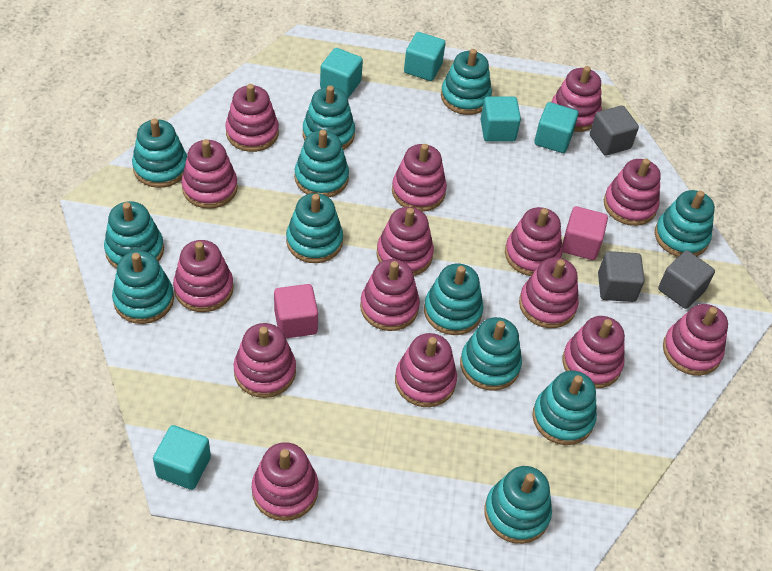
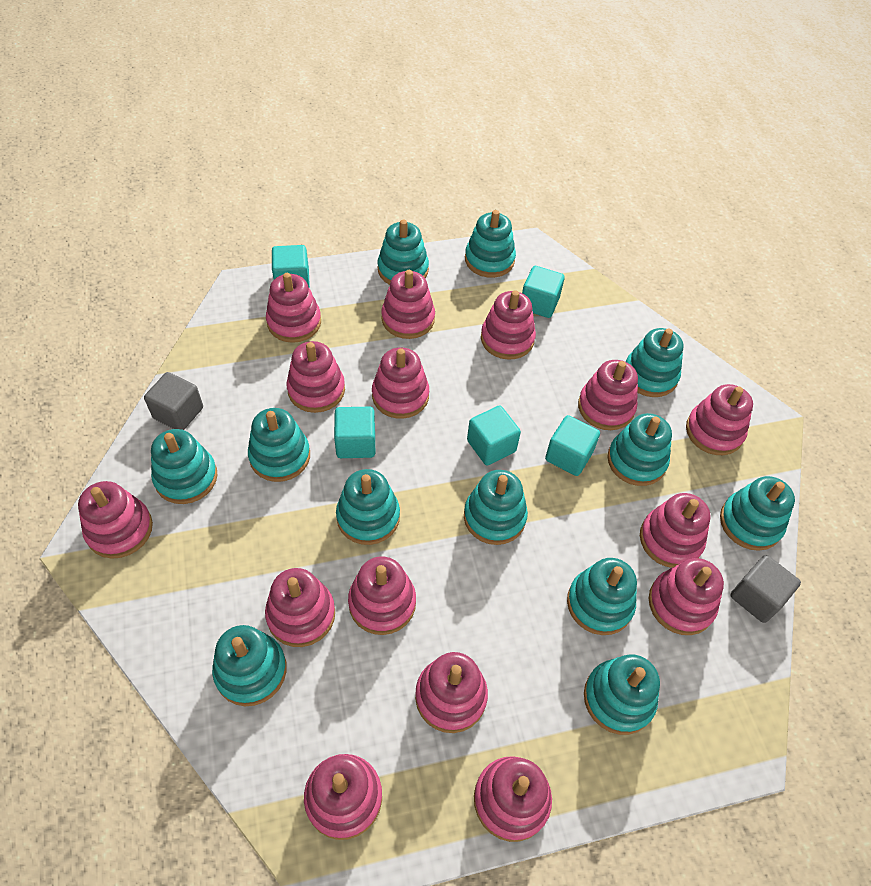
grey cube: 3 -> 2
pink cube: 2 -> 0

